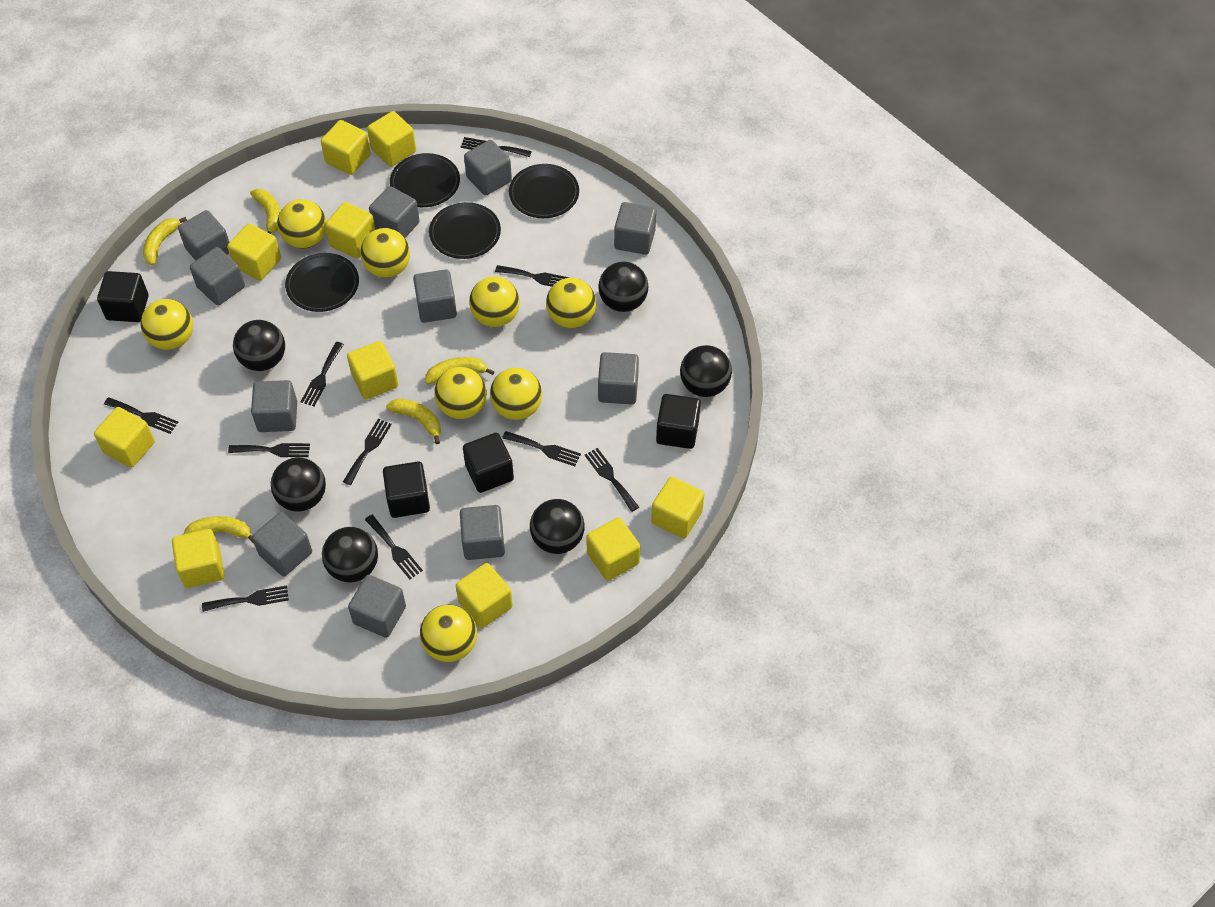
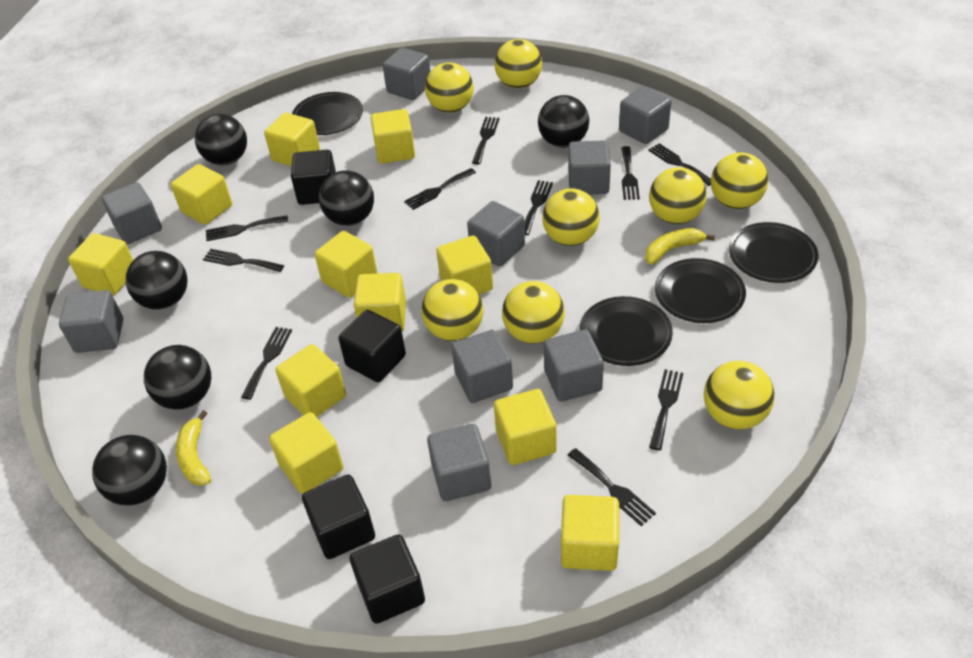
grey cube: 11 -> 9
yellow banana: 5 -> 2
yellow cube: 10 -> 11

